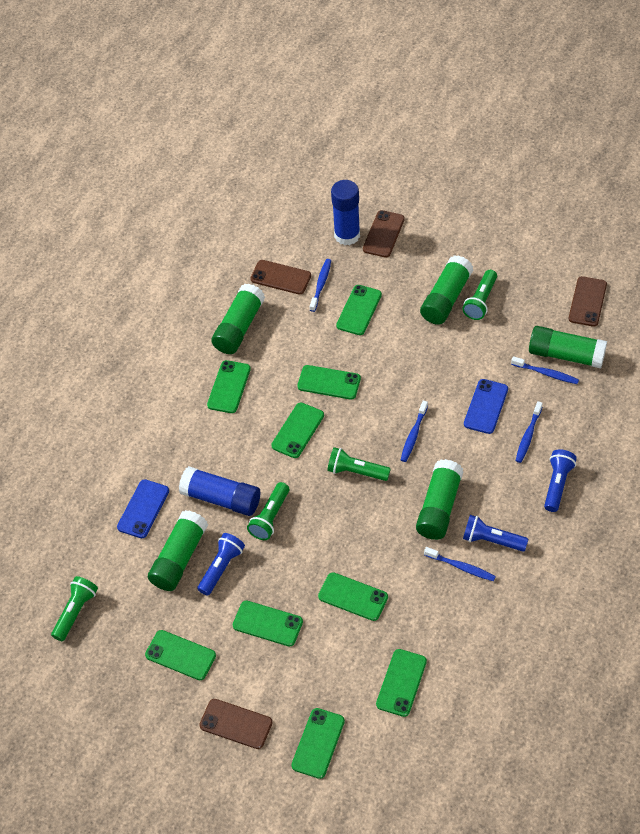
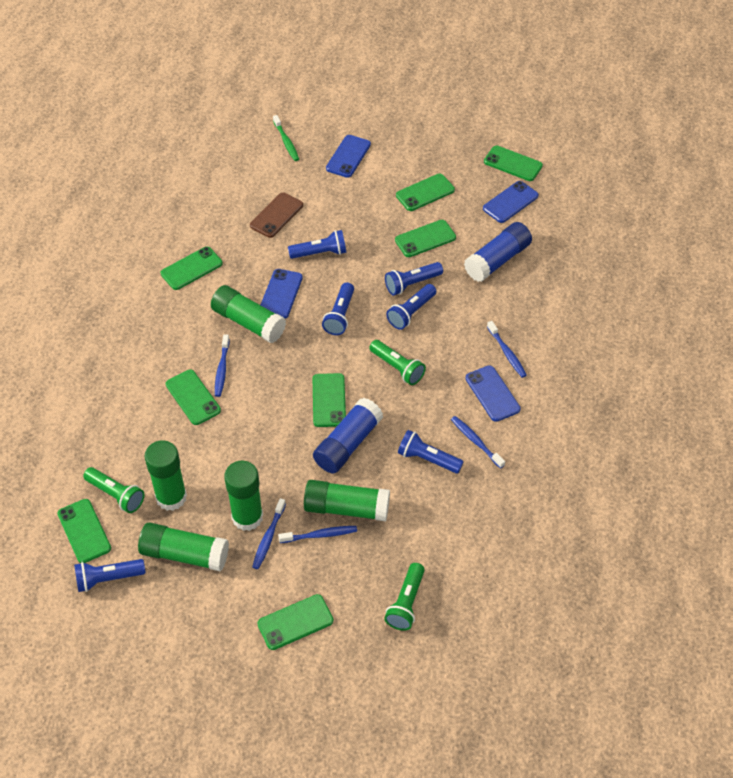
blue flashlight: 3 -> 6
blue phone: 2 -> 4
brown phone: 4 -> 1
green flashlight: 4 -> 3
green phone: 9 -> 8
green toothbrush: 0 -> 1

